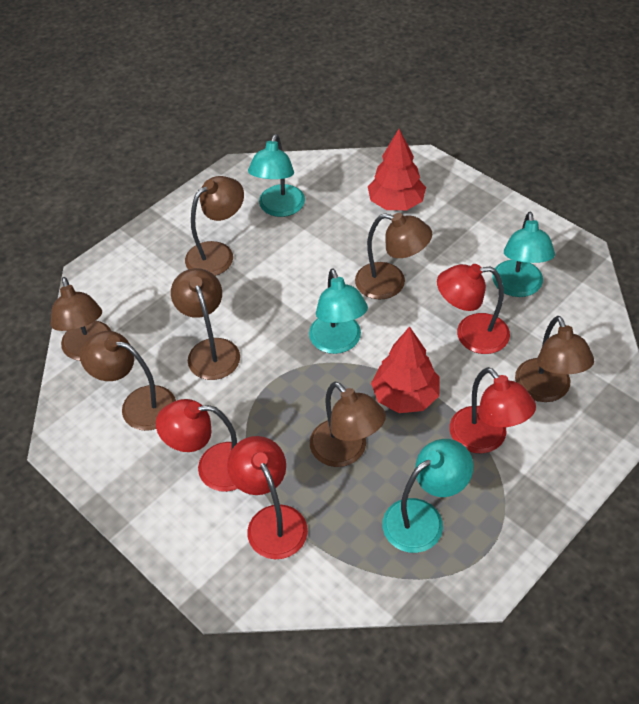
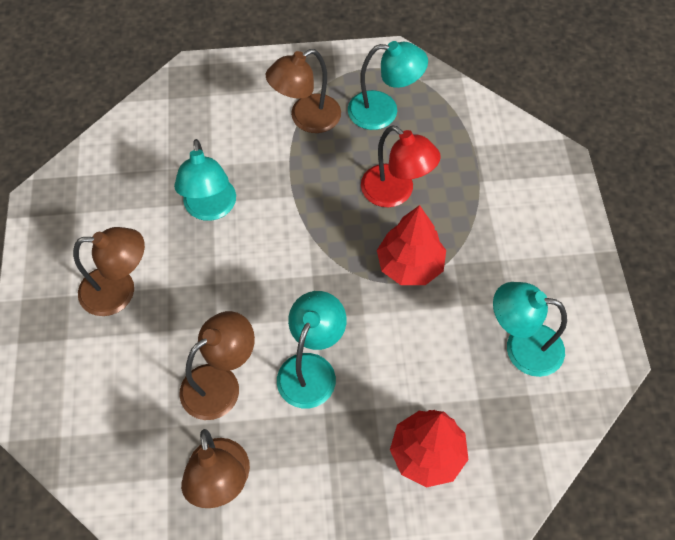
brown lamp: 7 -> 4
red lamp: 4 -> 1

